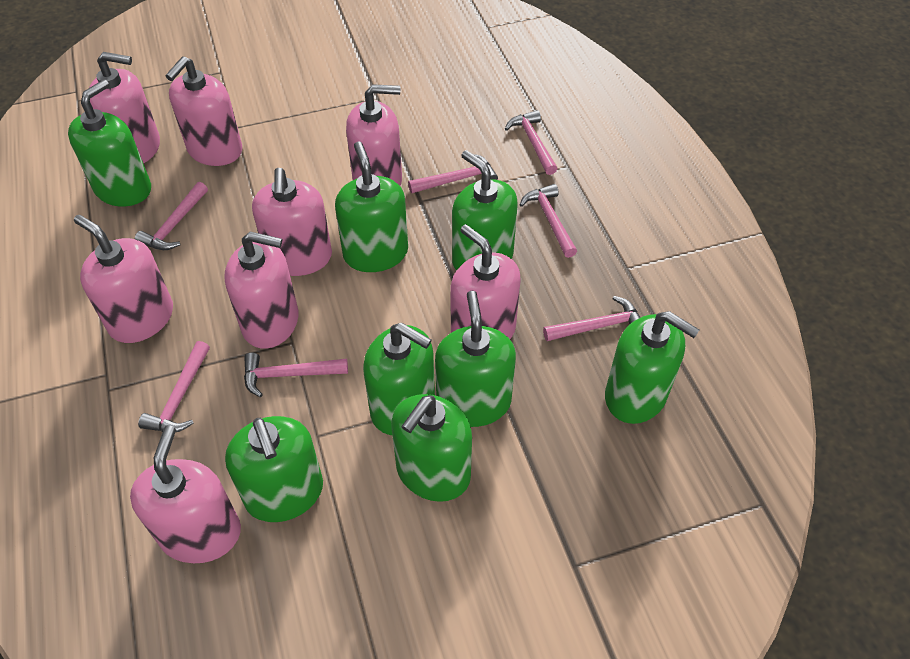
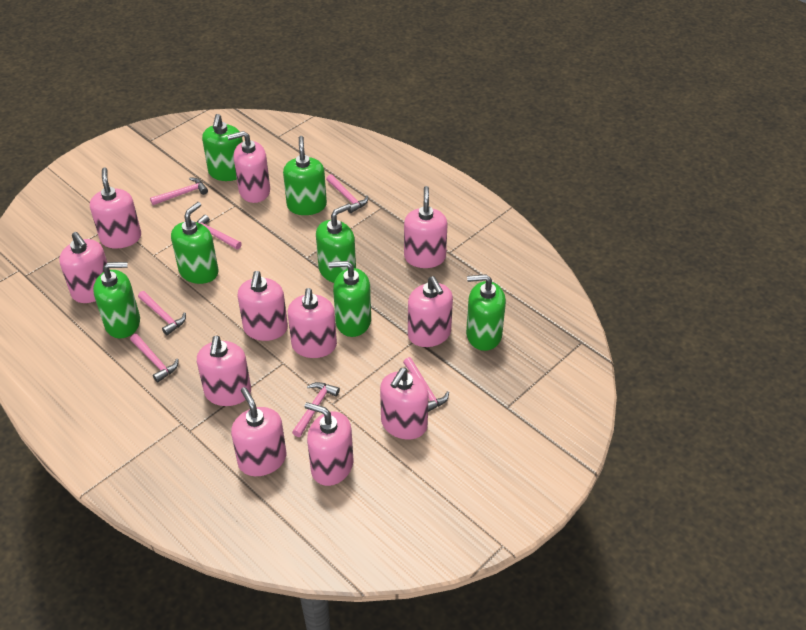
green soap dispenser: 8 -> 7
pink soap dispenser: 8 -> 11

